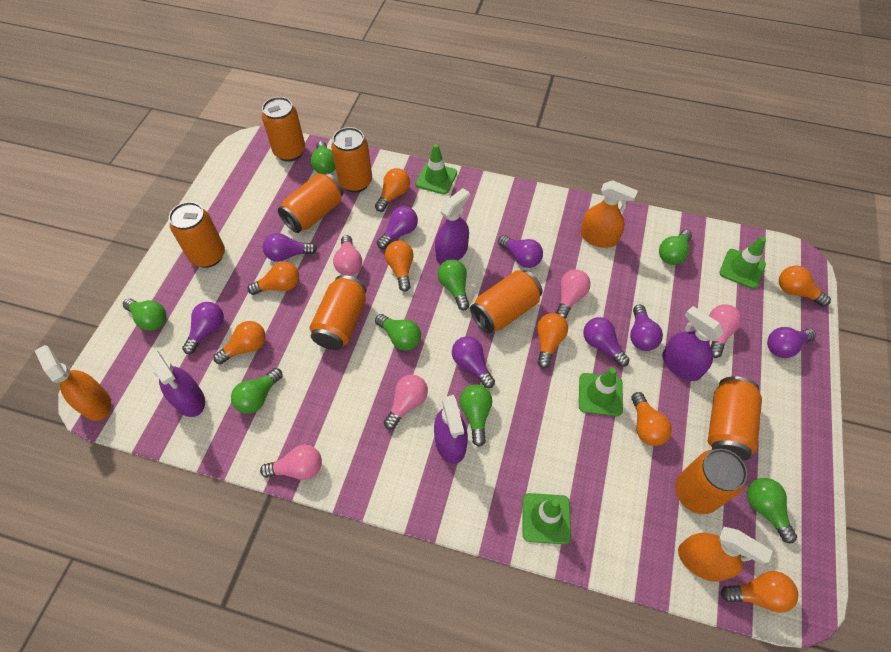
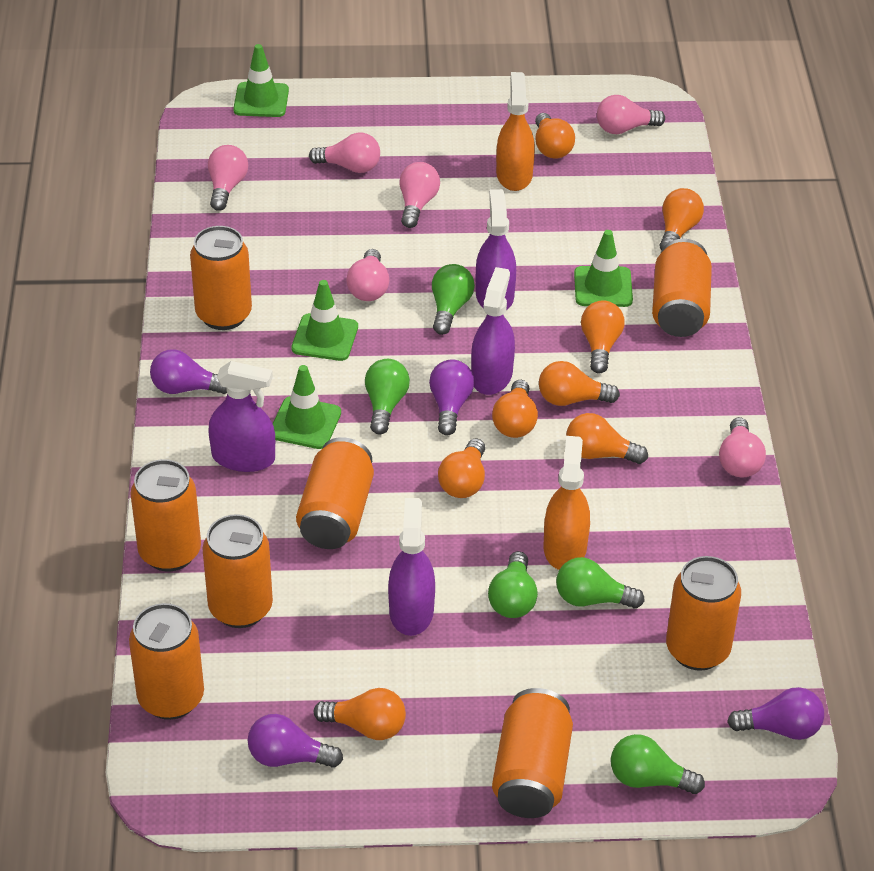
green light bulb: 8 -> 5
orange spray bottle: 3 -> 2
pink light bulb: 5 -> 6
purple light bulb: 8 -> 4

